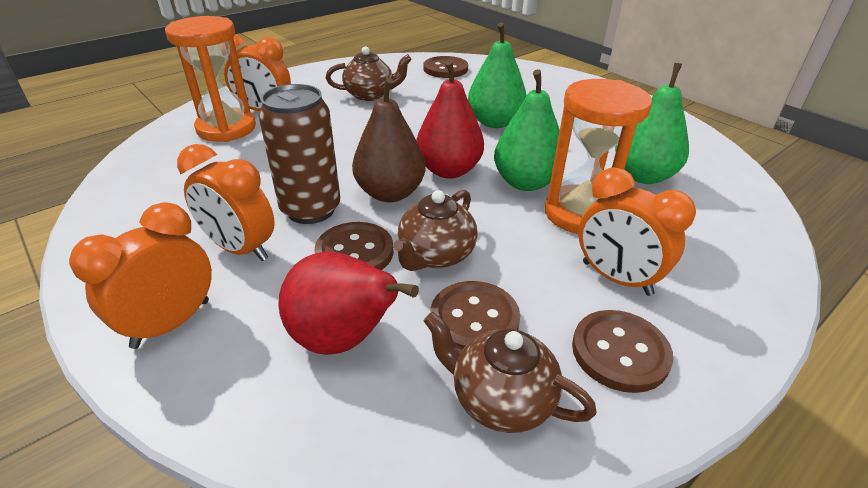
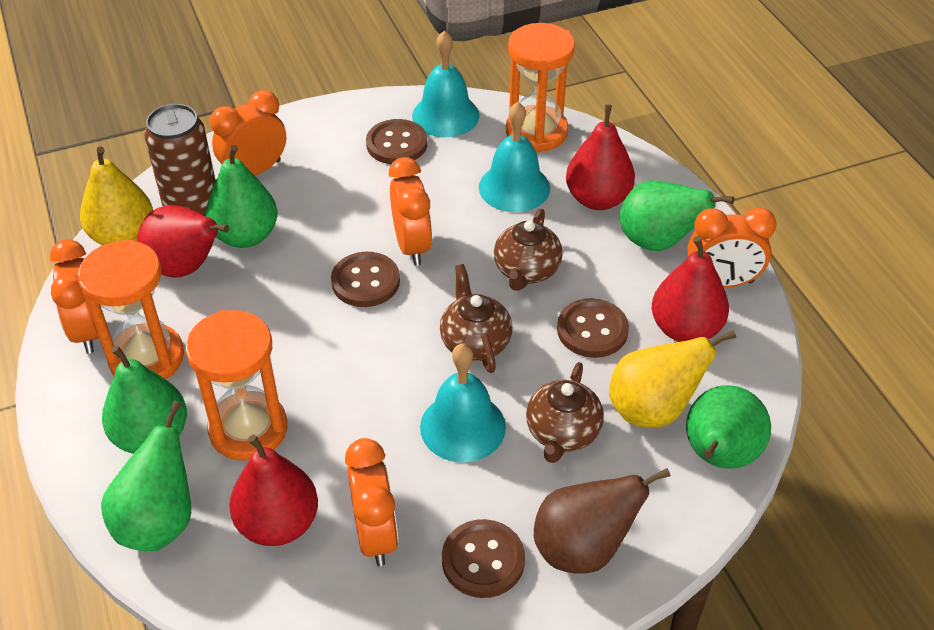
green pear: 3 -> 5
orange clock: 4 -> 5
orange hourglass: 2 -> 3
red pear: 2 -> 4
turquoise bell: 0 -> 3
yellow pear: 0 -> 2

